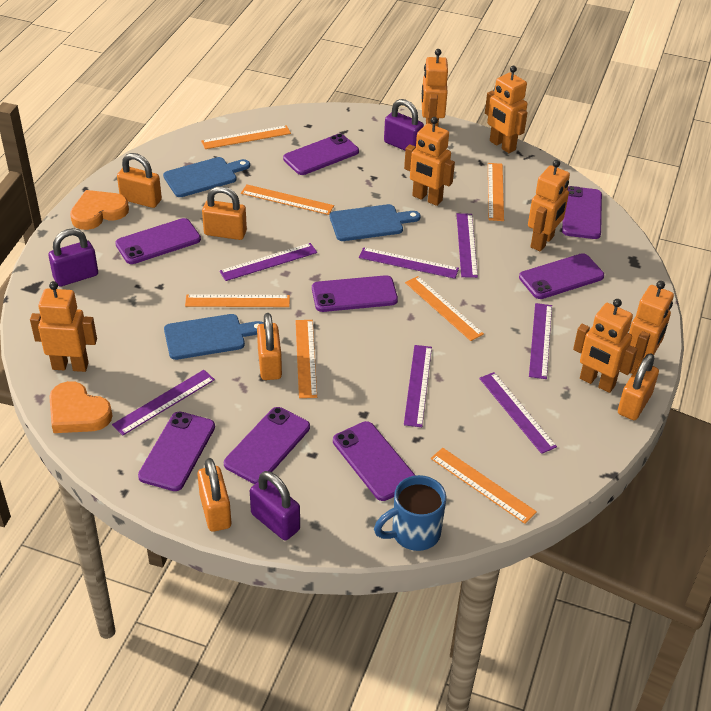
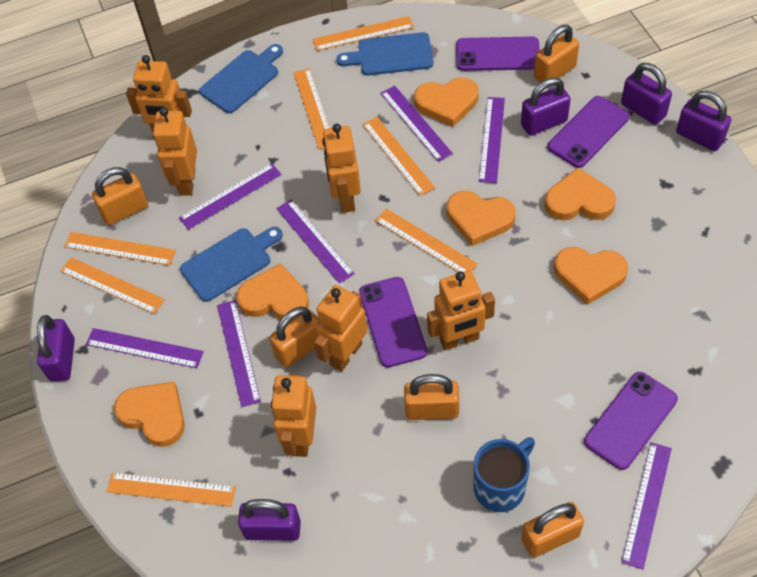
orange heart: 2 -> 6
orange robot: 7 -> 6
purple padlock: 3 -> 5
purple phone: 8 -> 4

